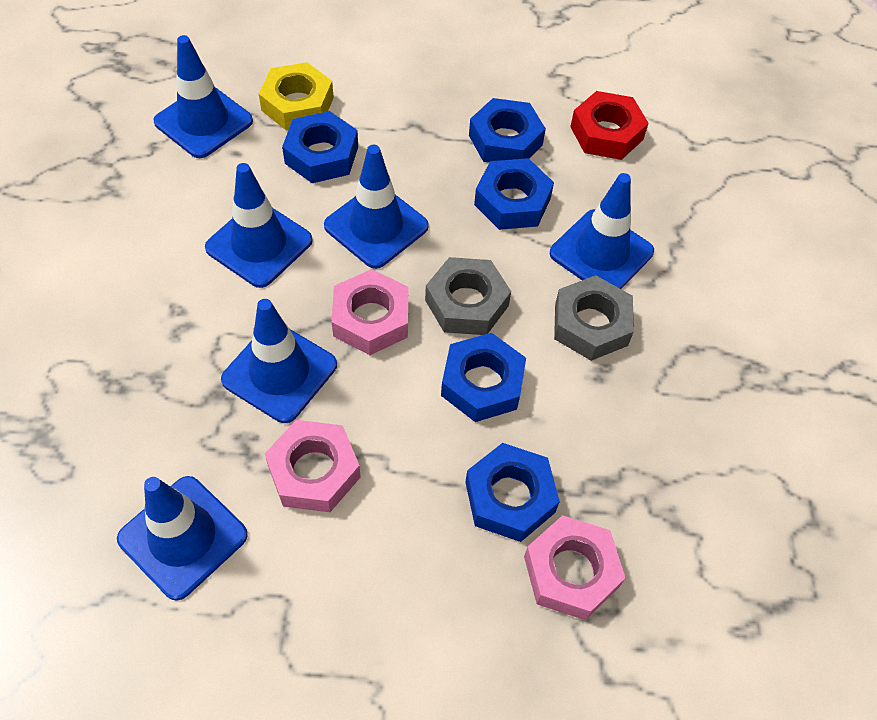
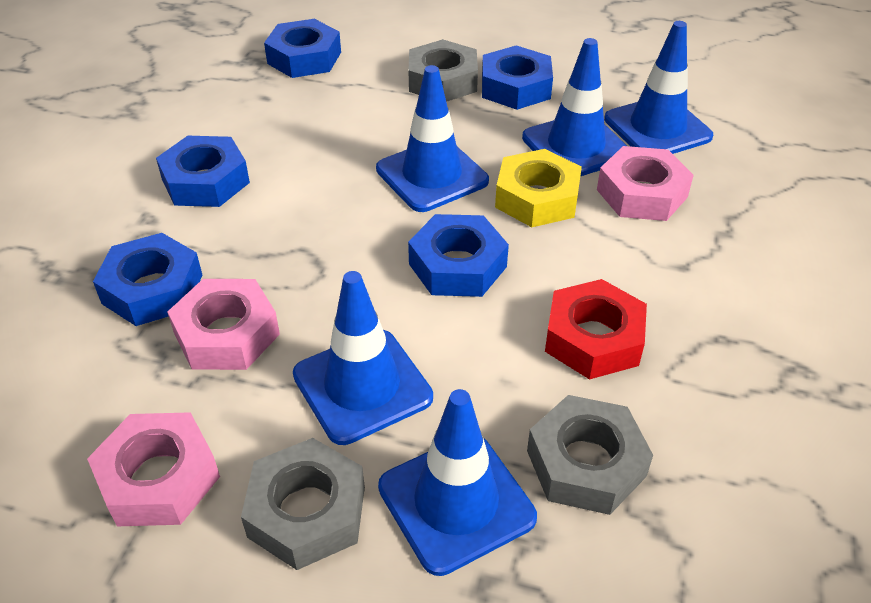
blue traffic cone: 6 -> 5
grey nut: 2 -> 3

